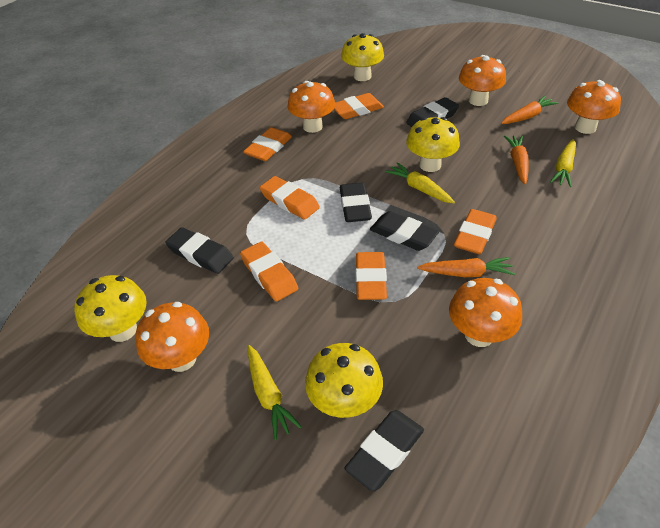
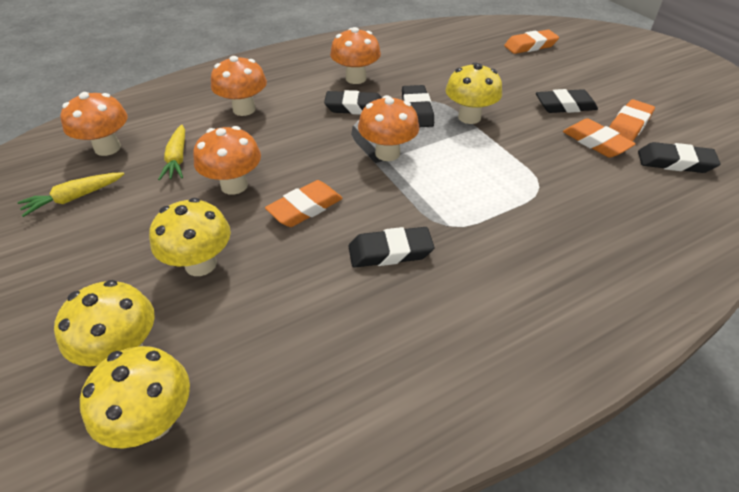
orange carrot: 3 -> 0
orange eraser: 6 -> 4
yellow carrot: 3 -> 2

